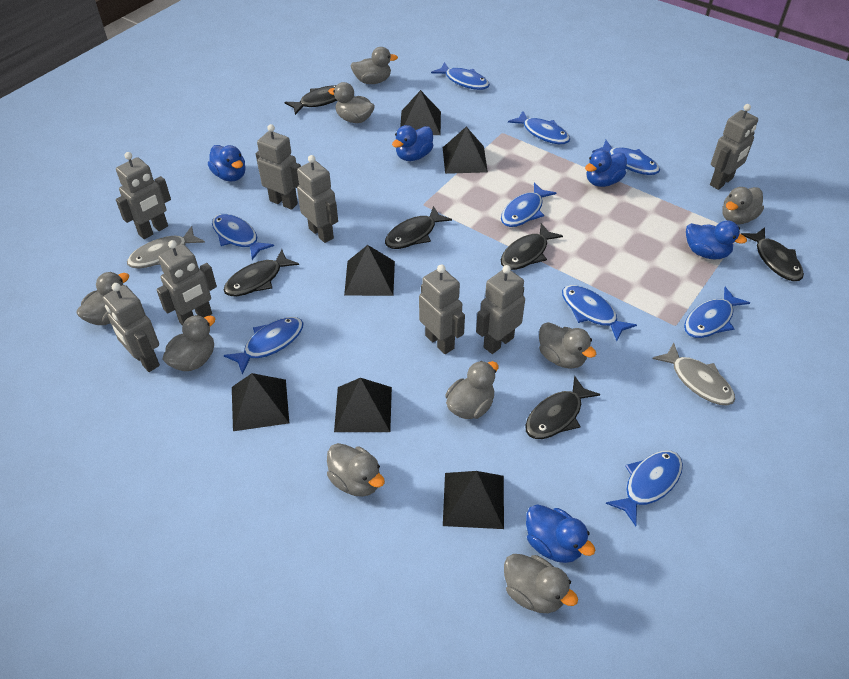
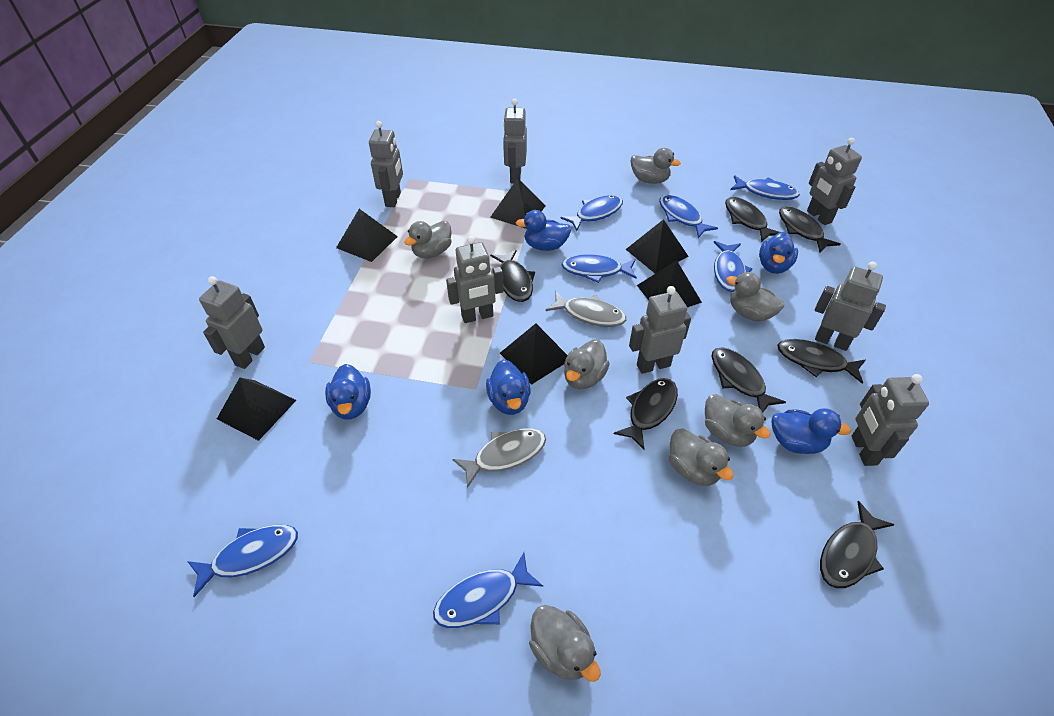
black fish: 6 -> 7
blue fish: 9 -> 7
grey duck: 9 -> 7

